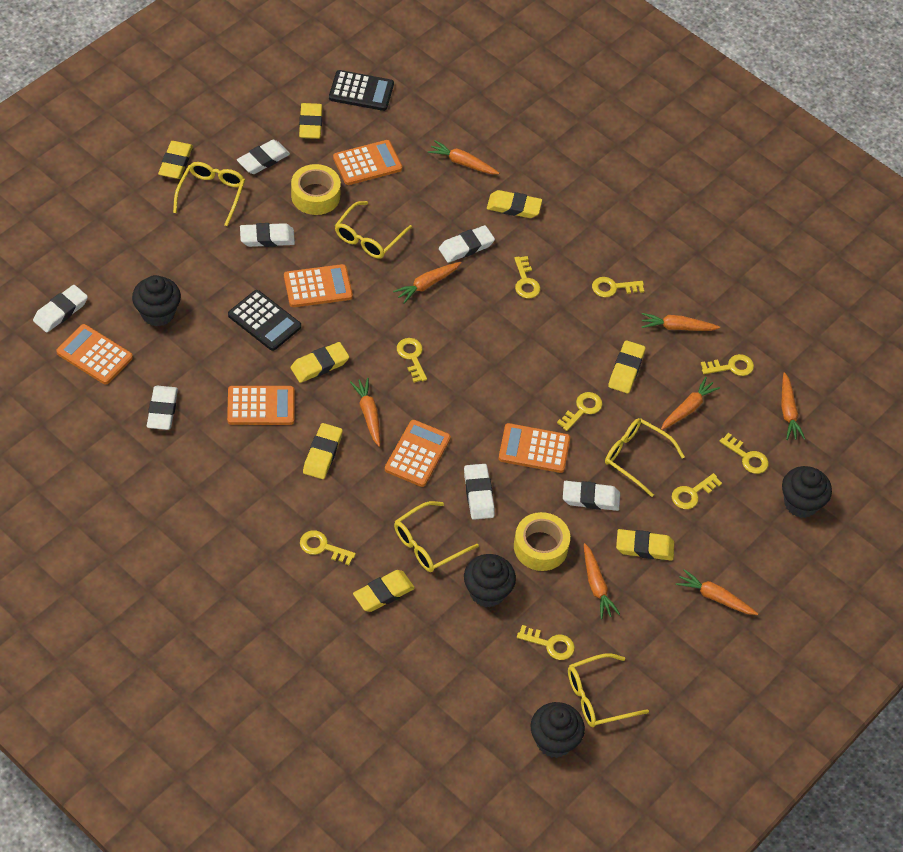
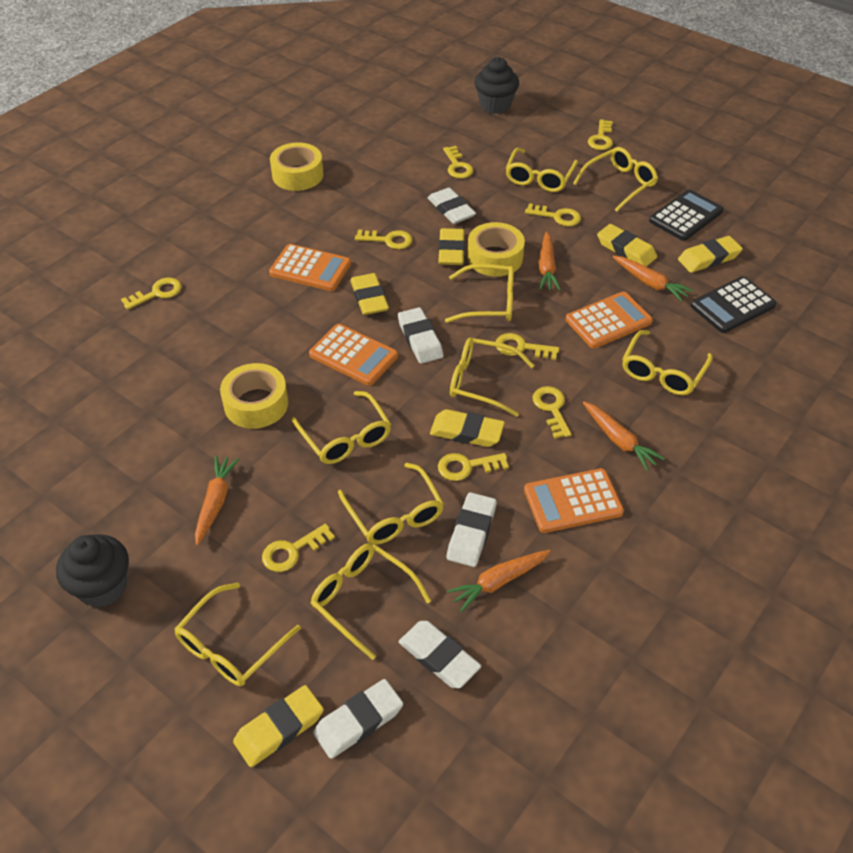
black cupcake: 4 -> 2
orange calculator: 6 -> 4
orange carrot: 8 -> 5
white eraser: 7 -> 5
yellow eraser: 8 -> 6
yellow glasses: 5 -> 9
yellow tape: 2 -> 3

